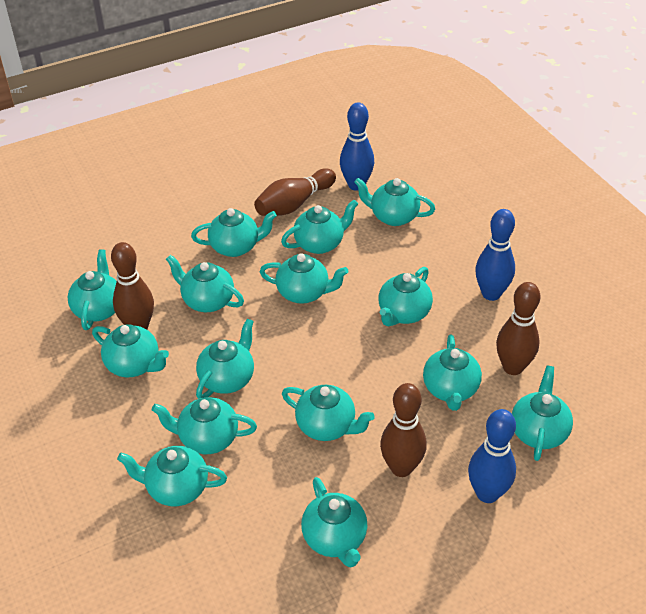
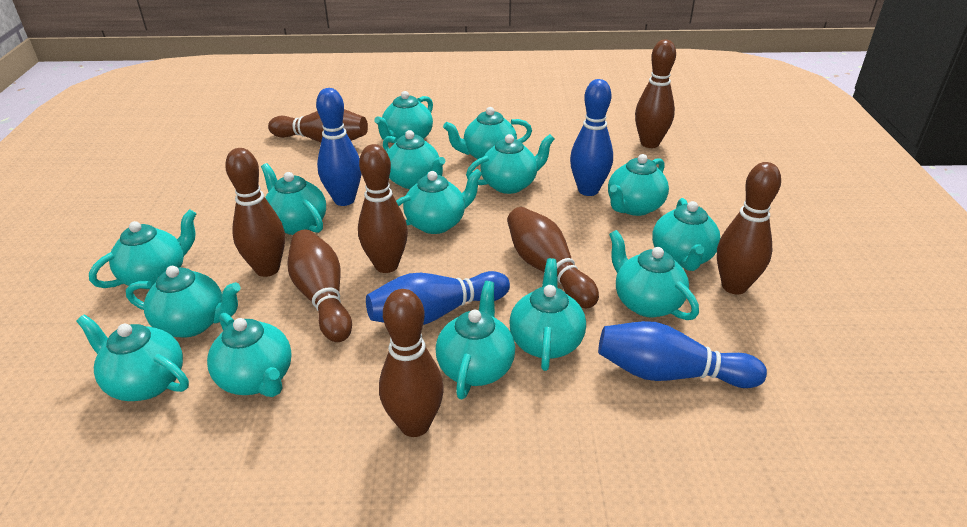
blue bowling pin: 3 -> 4
brown bowling pin: 4 -> 8

